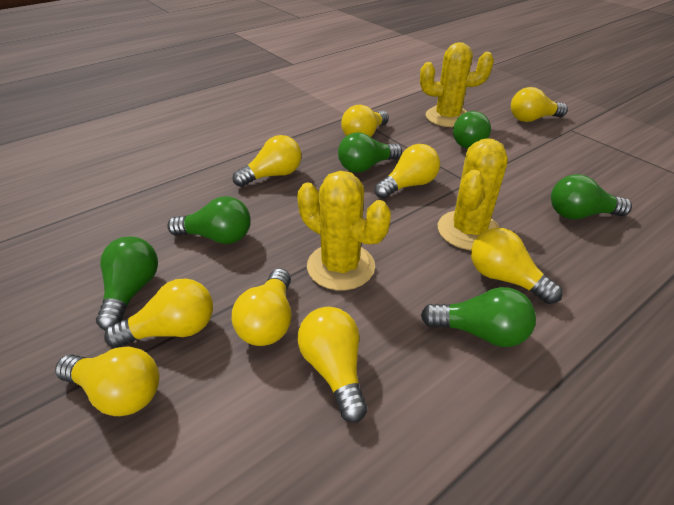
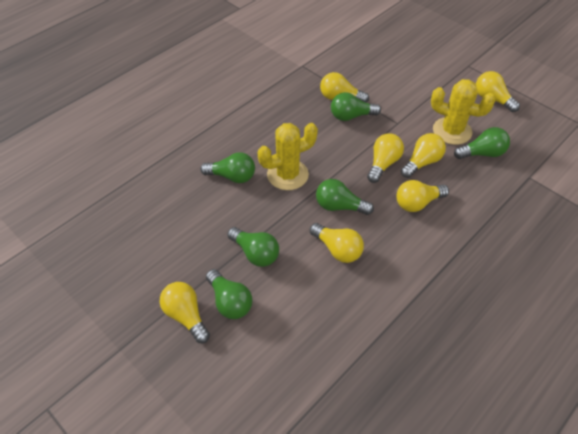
yellow cactus: 3 -> 2
yellow light bulb: 9 -> 7

